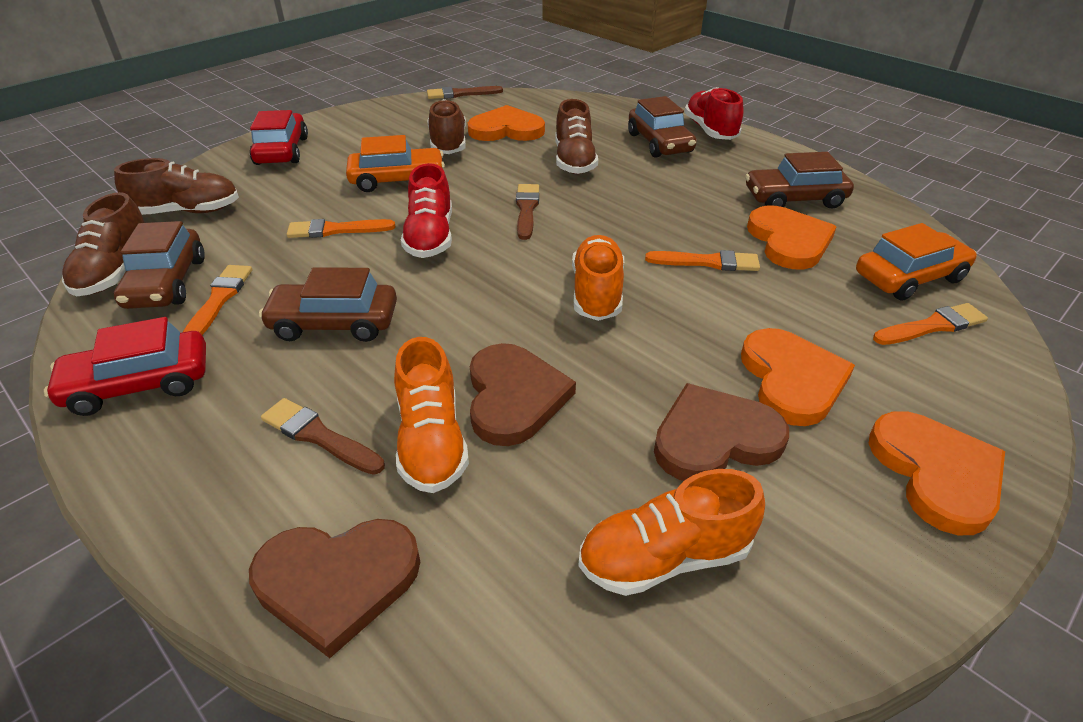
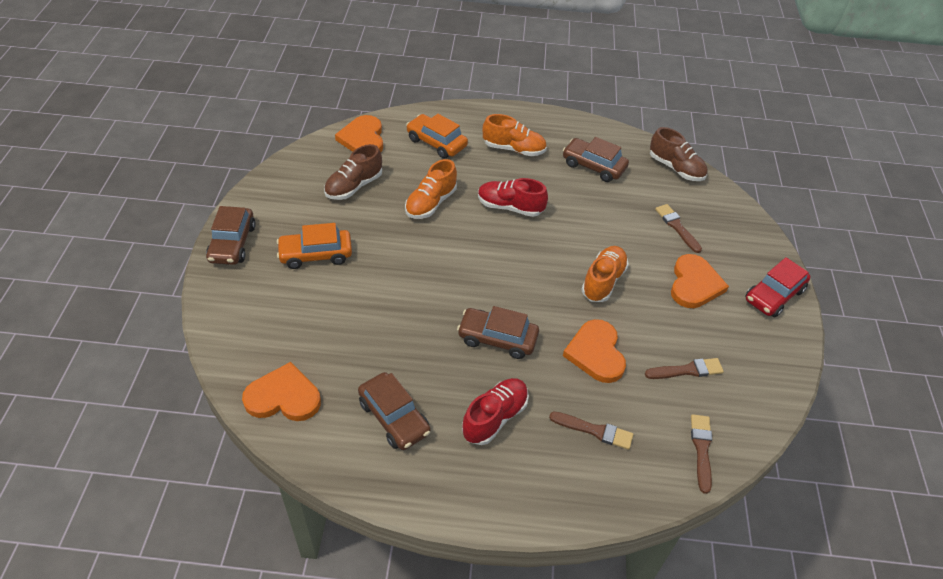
brown brush: 3 -> 4
brown heart: 3 -> 0
brown shoe: 4 -> 2
orange brush: 4 -> 0
red car: 2 -> 1

